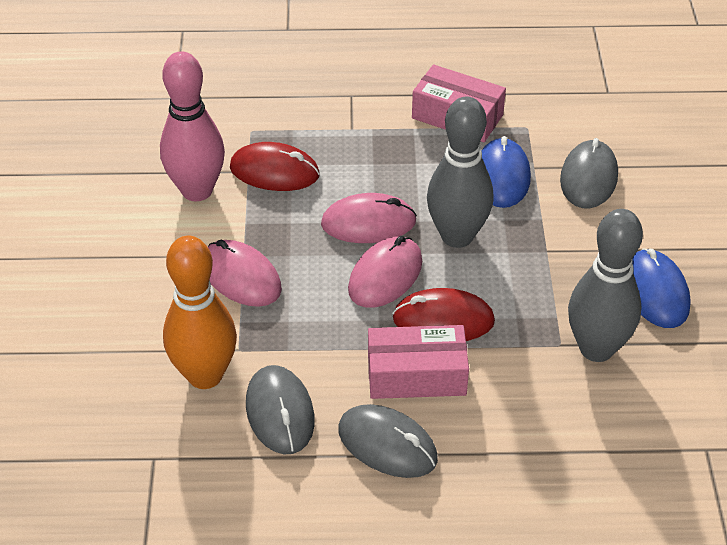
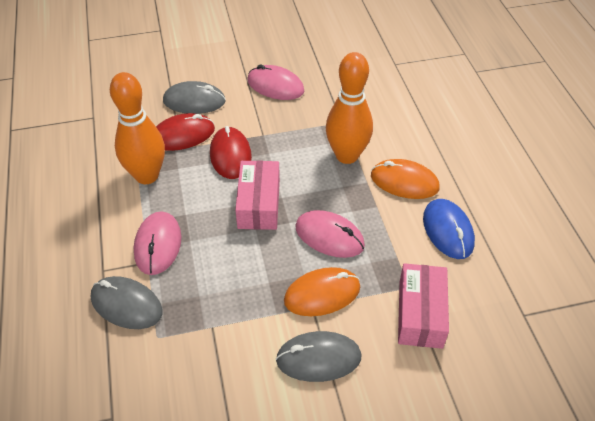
blue mouse: 2 -> 1
grey bowling pin: 2 -> 0
orange bowling pin: 1 -> 2
orange mouse: 0 -> 2
pink bowling pin: 1 -> 0

